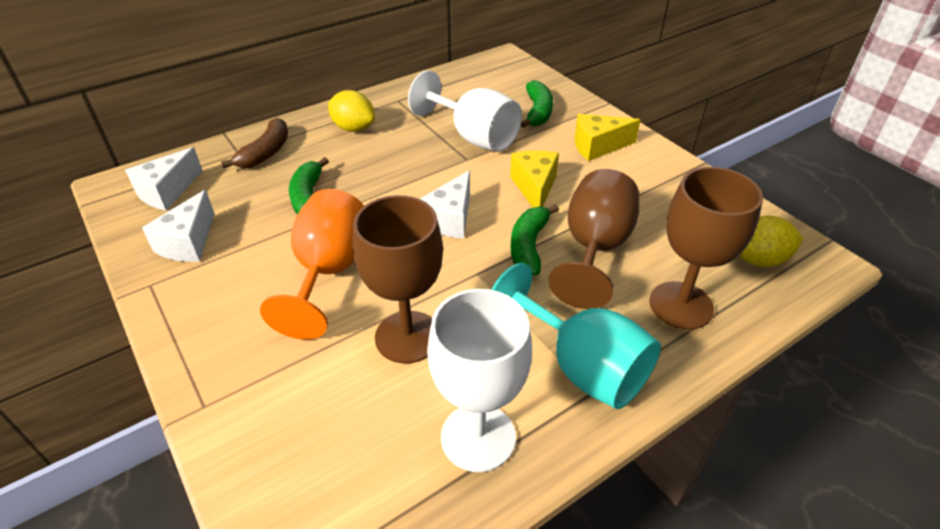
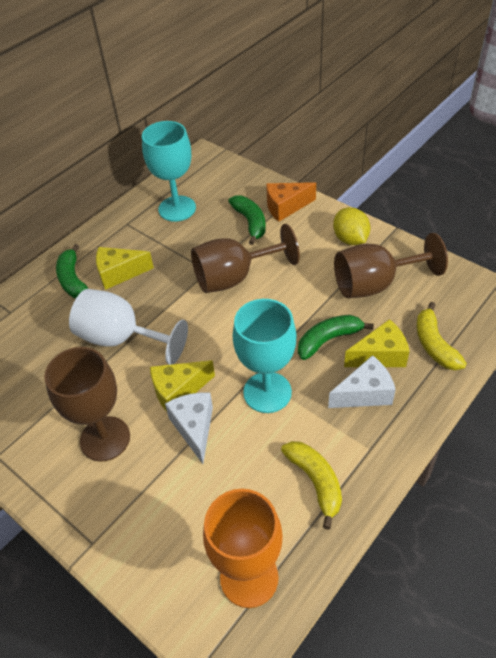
brown banana: 1 -> 0
orange cheese: 0 -> 1
turquoise goblet: 1 -> 2
white cheese: 3 -> 2
white goblet: 2 -> 1
yellow banana: 0 -> 2
yellow cheese: 2 -> 3
yellow lemon: 2 -> 1

